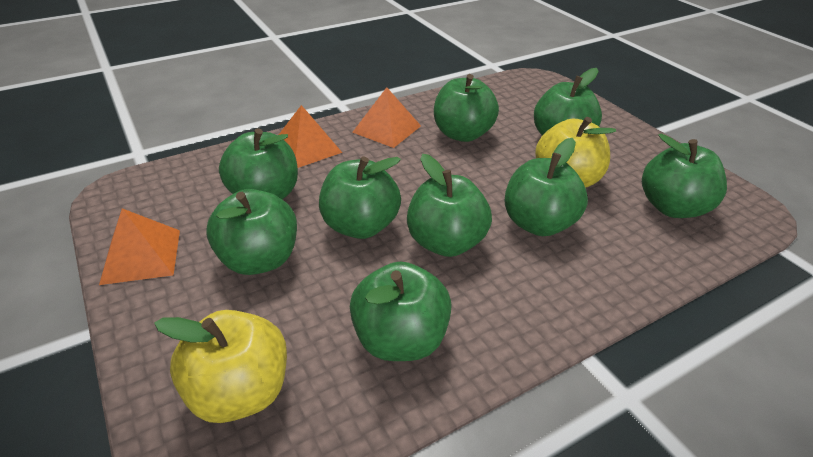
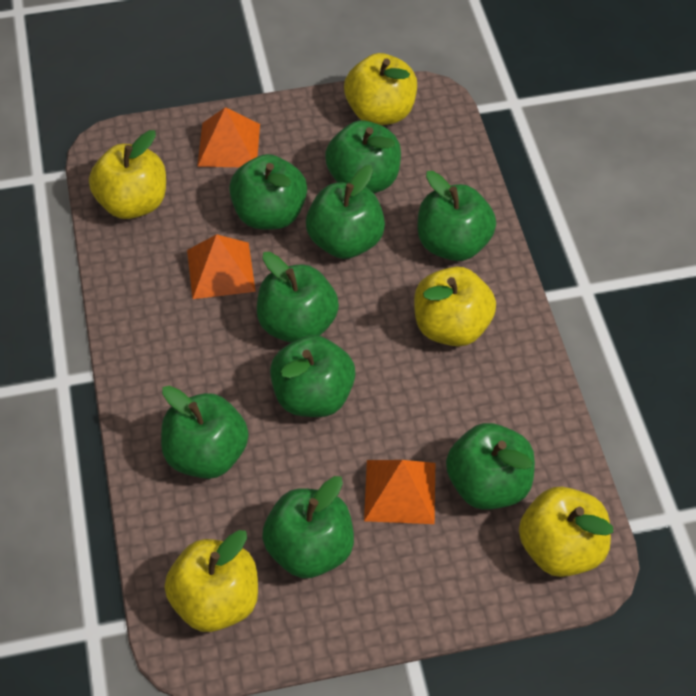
yellow apple: 2 -> 5

